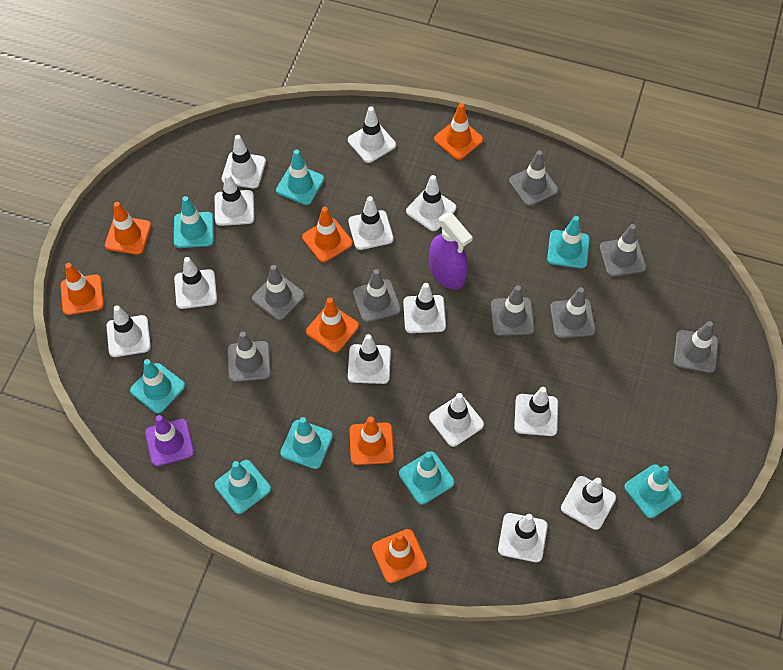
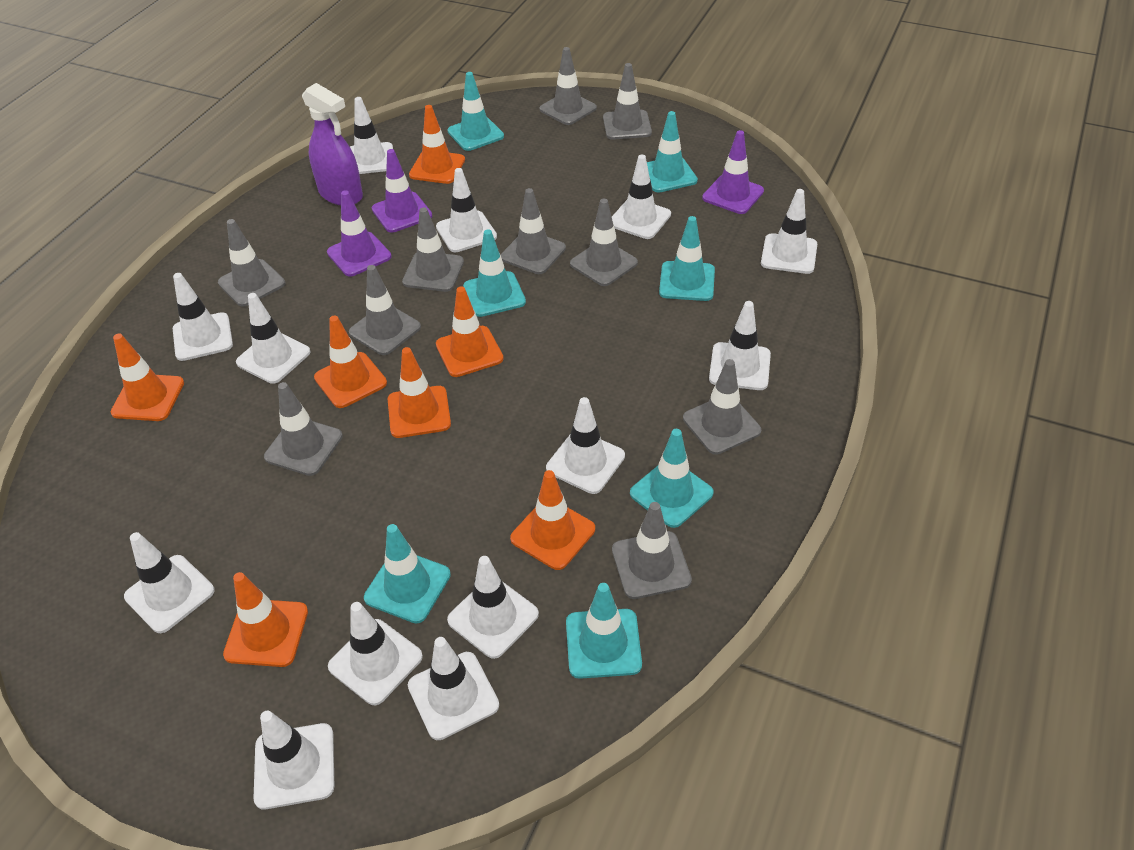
grey traffic cone: 8 -> 10
purple traffic cone: 1 -> 3
turquoise traffic cone: 8 -> 7

